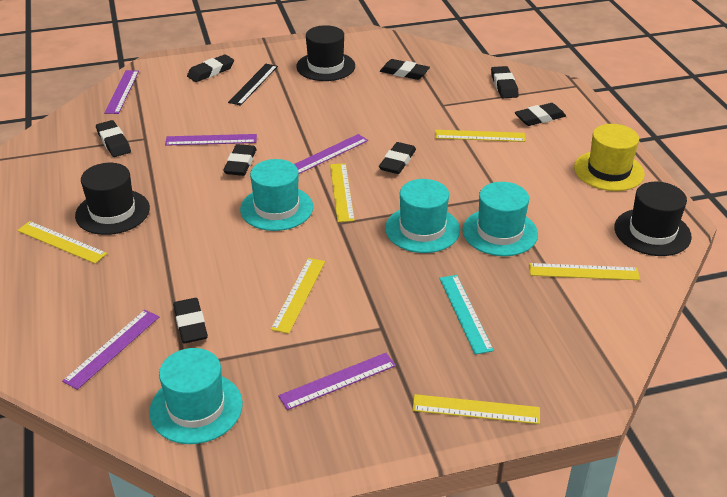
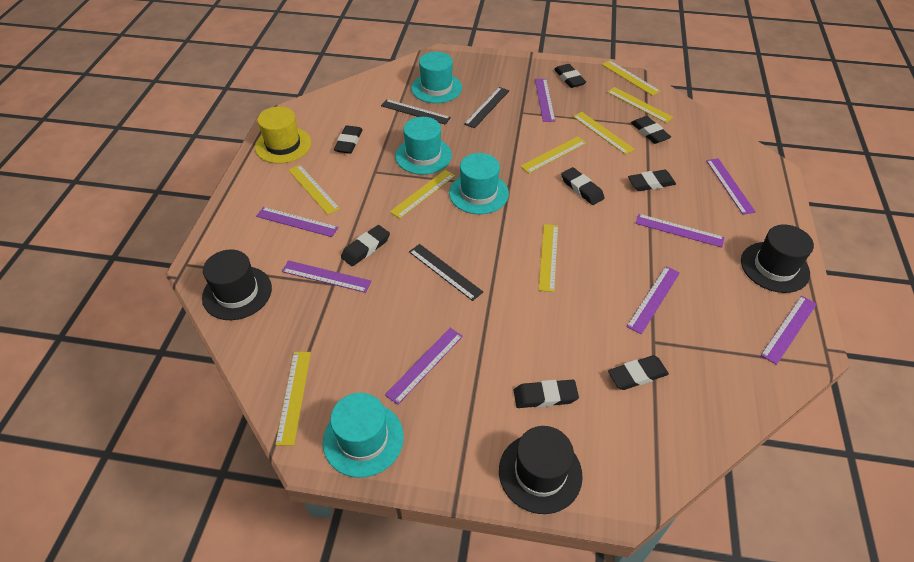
black ruler: 1 -> 3
purple ruler: 5 -> 8
turquoise ruler: 1 -> 0
yellow ruler: 6 -> 8

